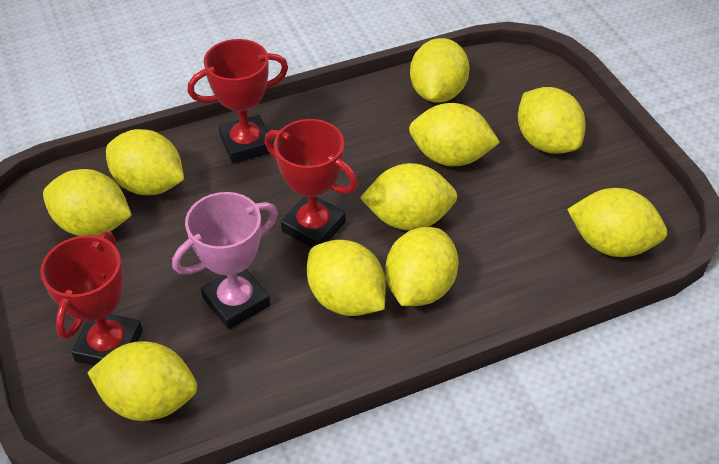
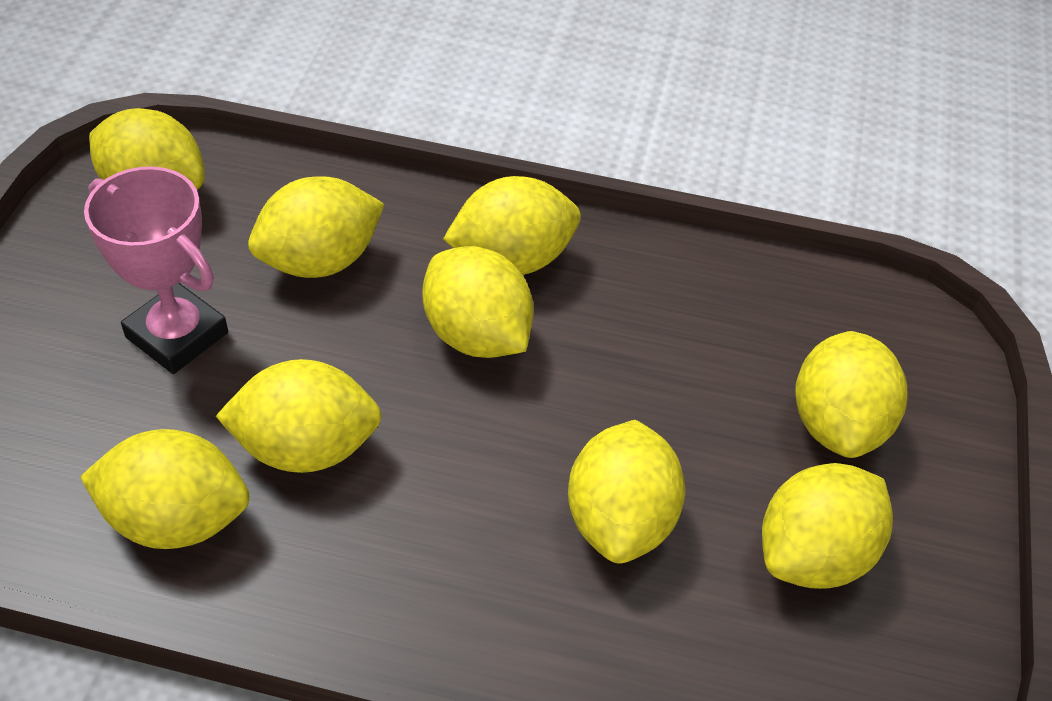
red trophy: 3 -> 0
yellow lemon: 10 -> 9

